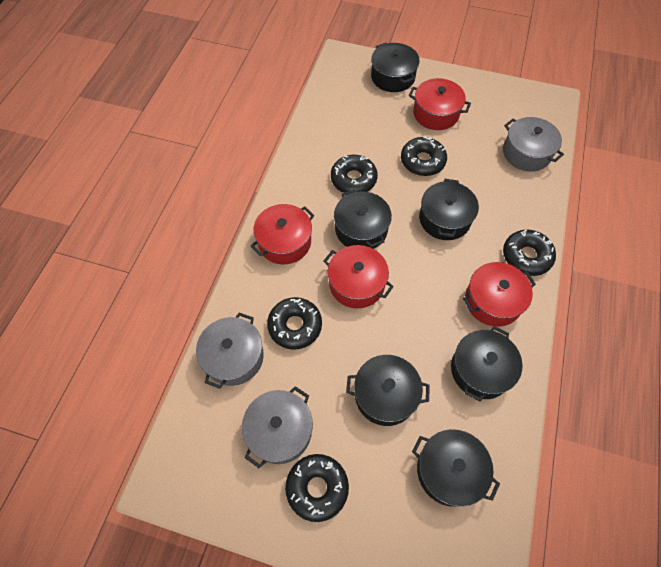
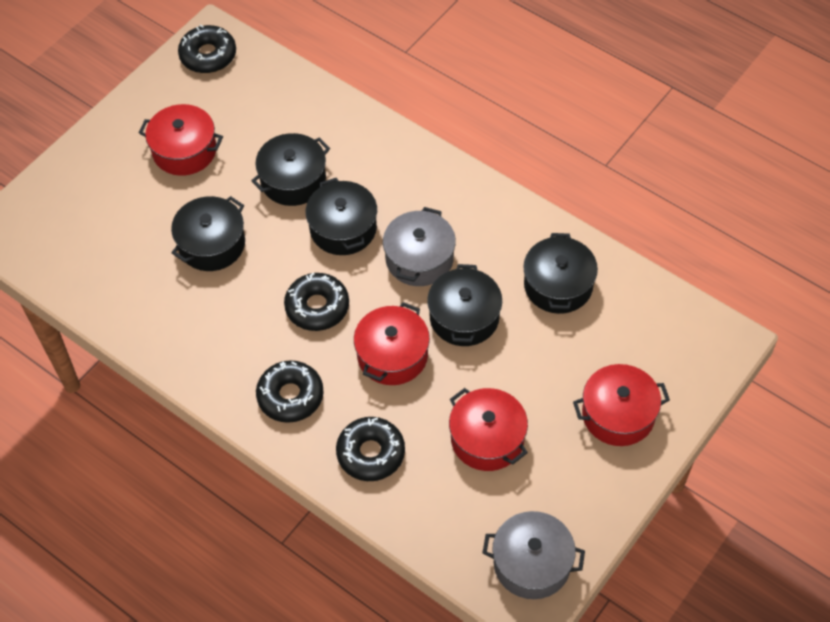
black donut: 5 -> 4
black pot: 6 -> 5
grey pot: 3 -> 2

